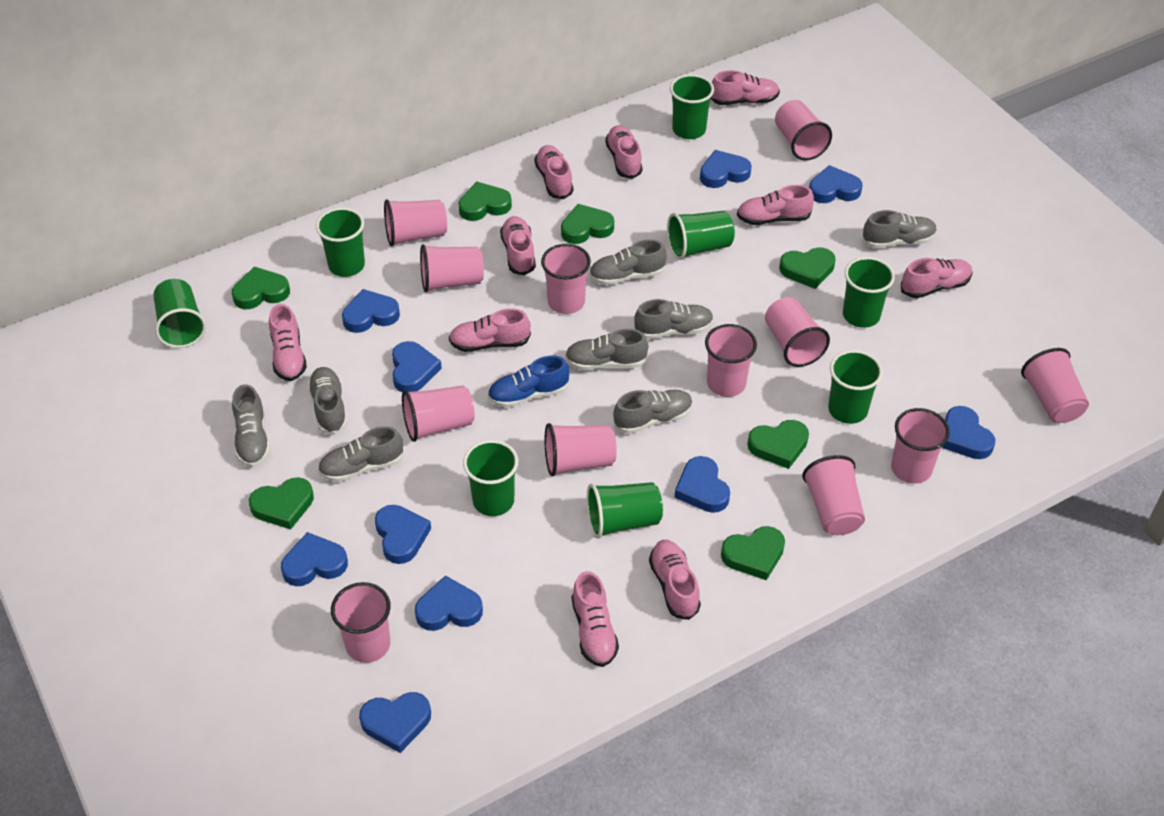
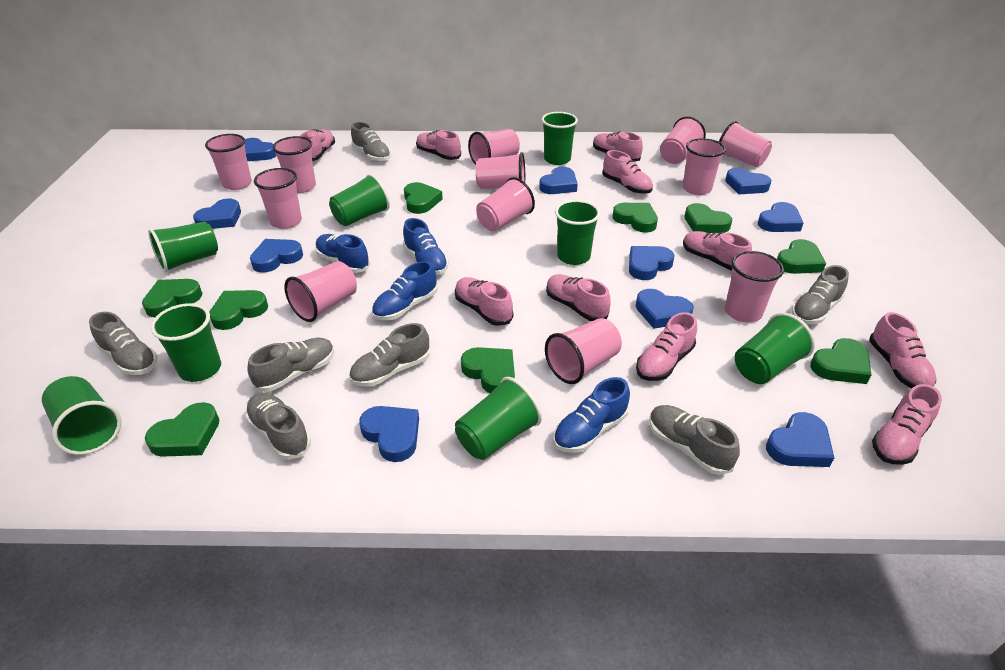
blue shoe: 1 -> 4
green heart: 7 -> 9
grey shoe: 8 -> 7

